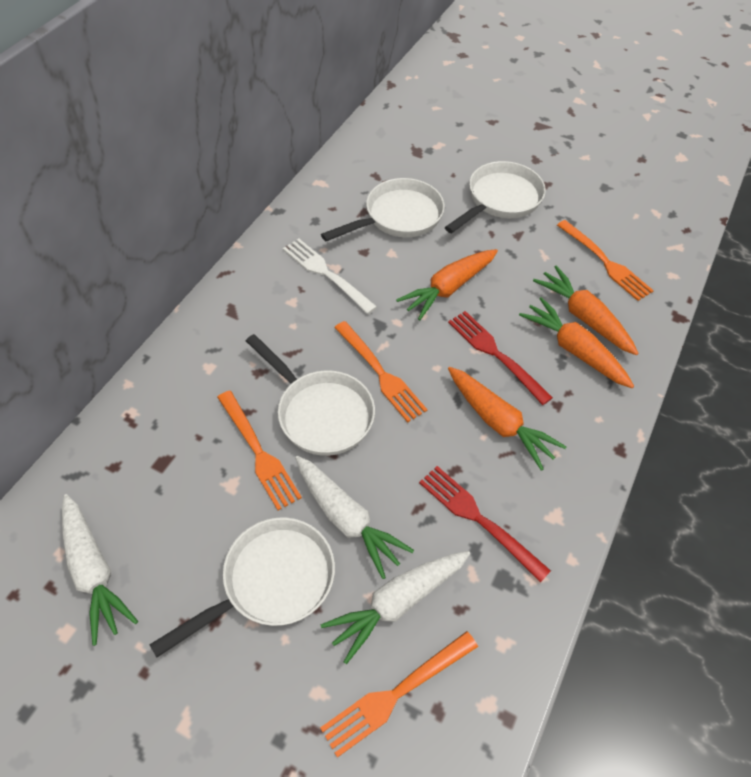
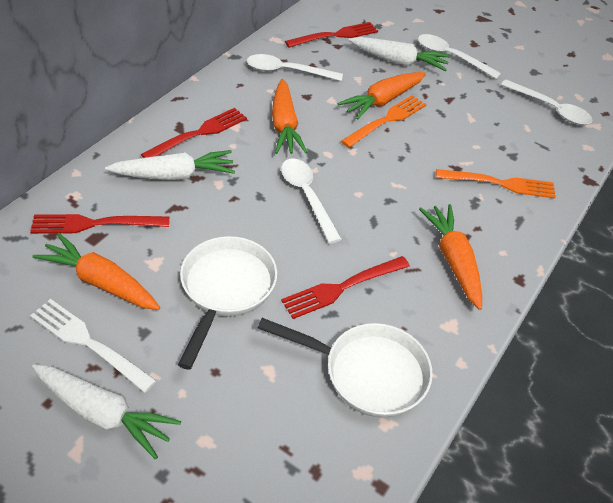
orange fork: 4 -> 2
red fork: 2 -> 4
white pan: 4 -> 2
white spoon: 0 -> 4

